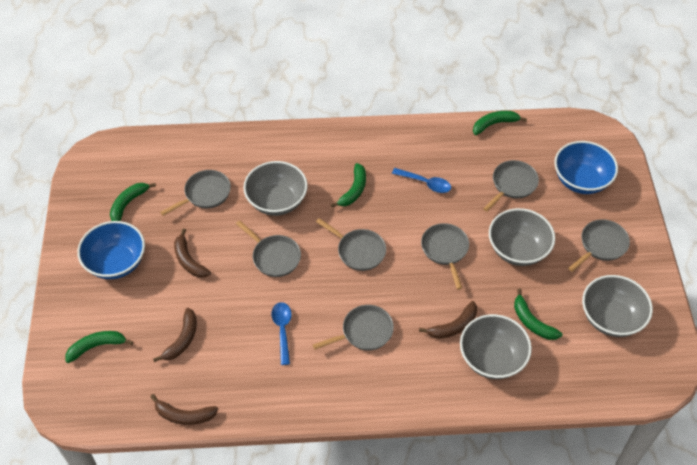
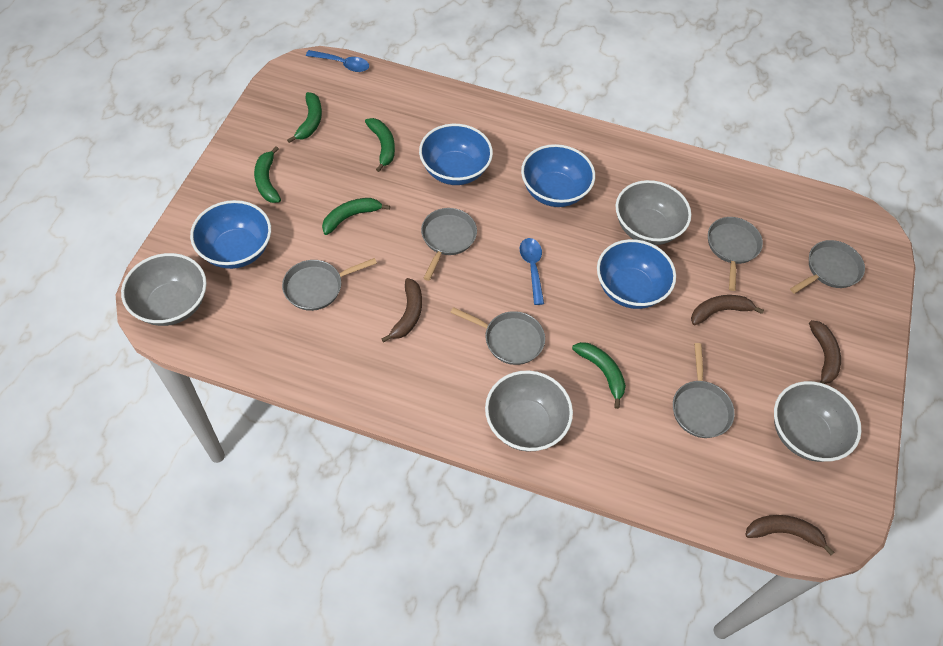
blue bowl: 2 -> 4
grey pan: 7 -> 6

